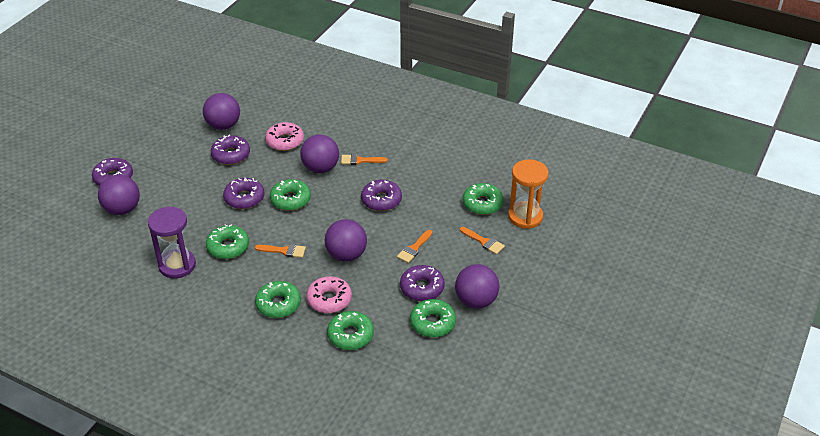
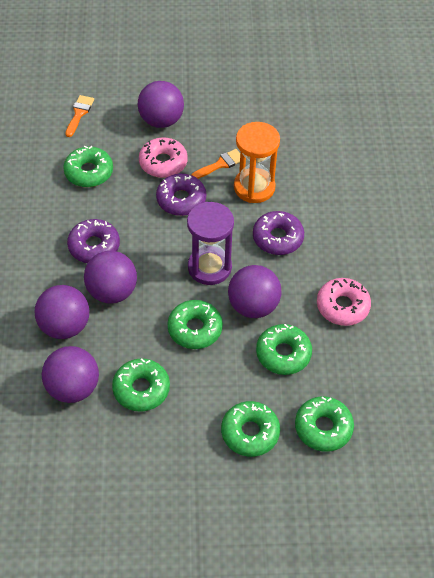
orange brush: 4 -> 2
purple donut: 5 -> 3

